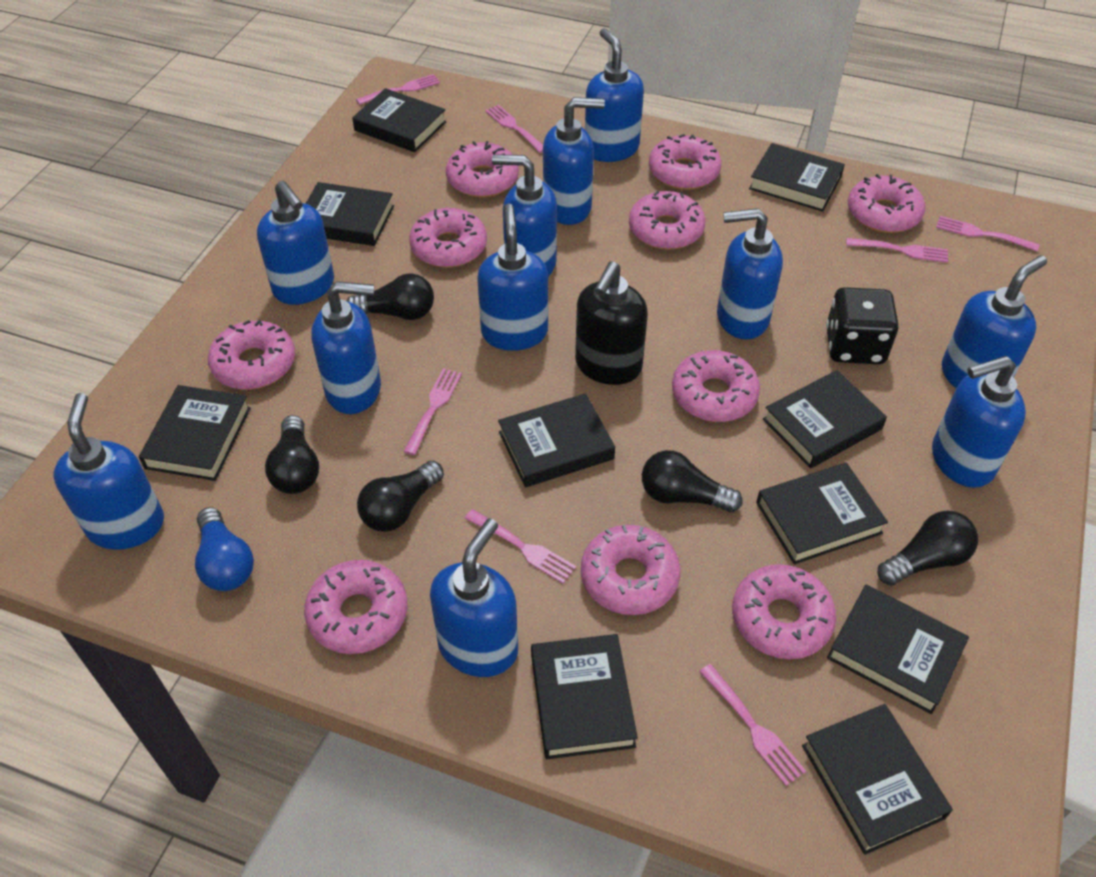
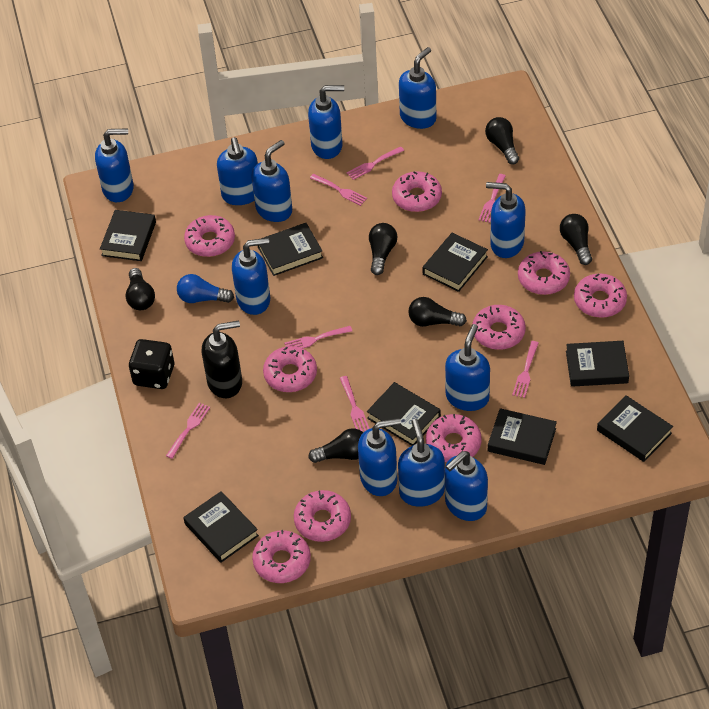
black book: 10 -> 8
black light bulb: 5 -> 6
pink donut: 10 -> 9

